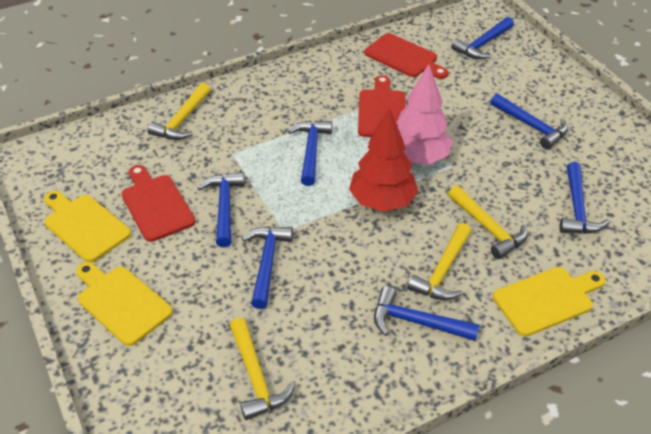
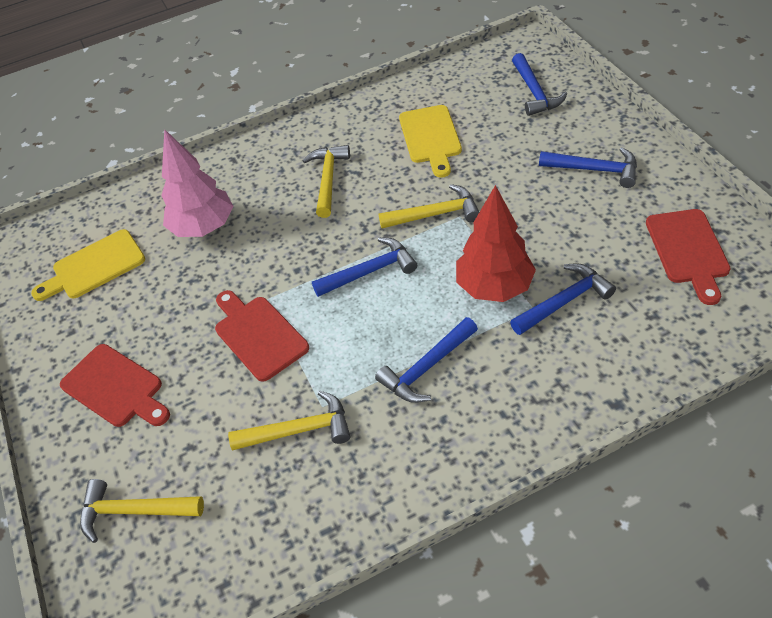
blue hammer: 7 -> 5
yellow cutting board: 3 -> 2

